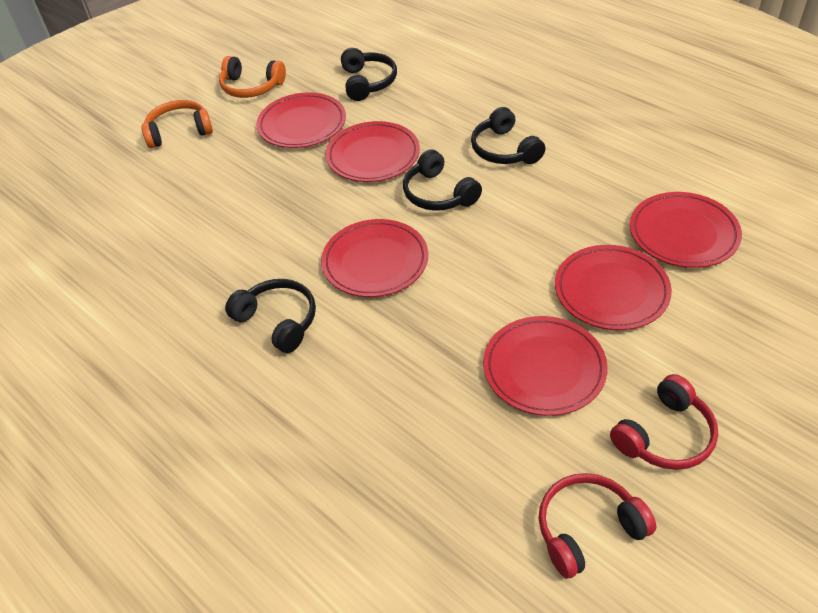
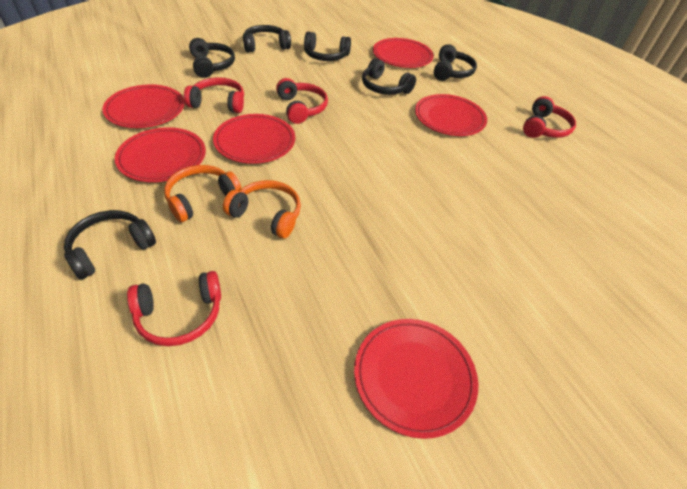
black headphones: 4 -> 6
red headphones: 2 -> 4

